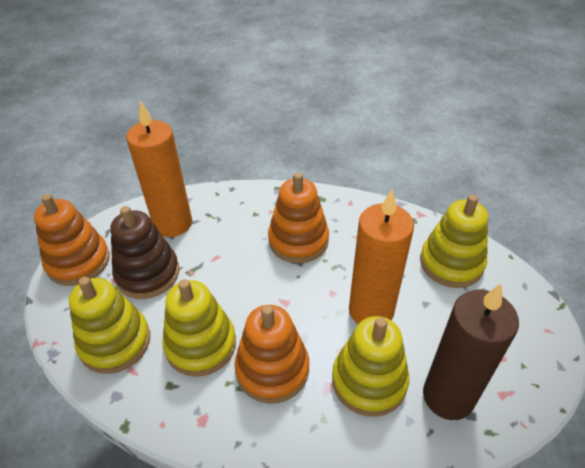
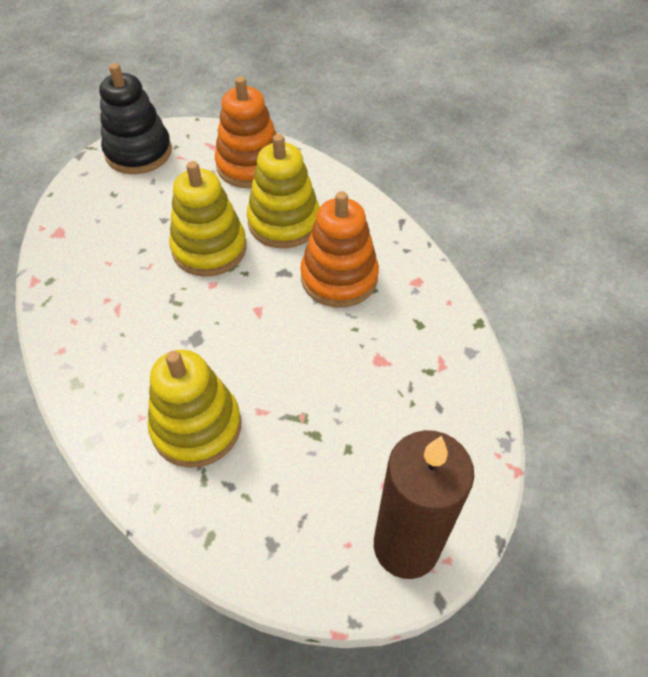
black stacking toy: 0 -> 1
brown stacking toy: 1 -> 0
orange candle: 2 -> 0
orange stacking toy: 3 -> 2
yellow stacking toy: 4 -> 3

